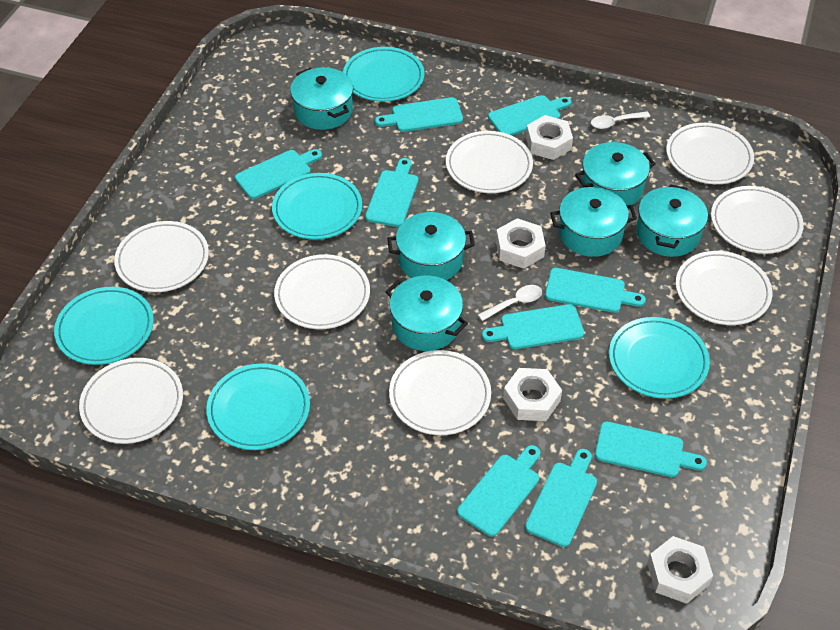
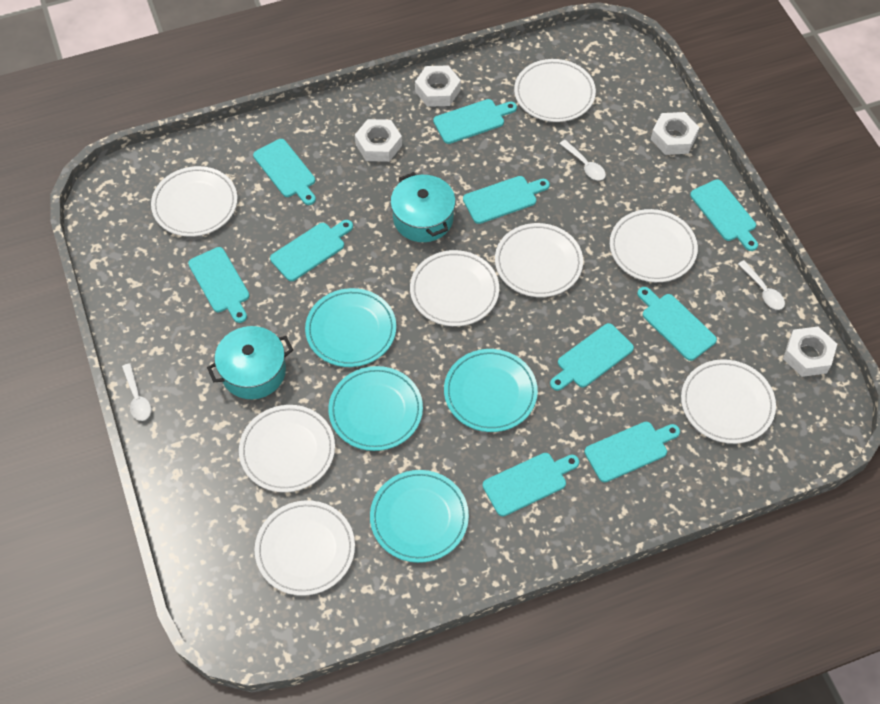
turquoise cutting board: 9 -> 10
turquoise plate: 5 -> 4
turquoise pot: 6 -> 2
white spoon: 2 -> 3

